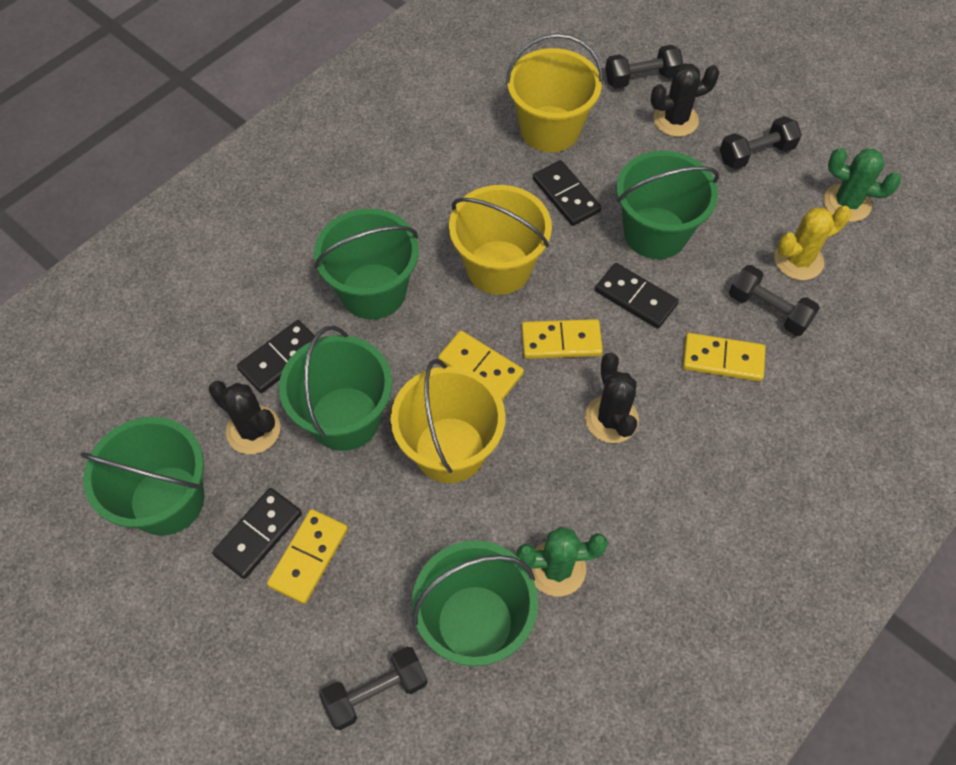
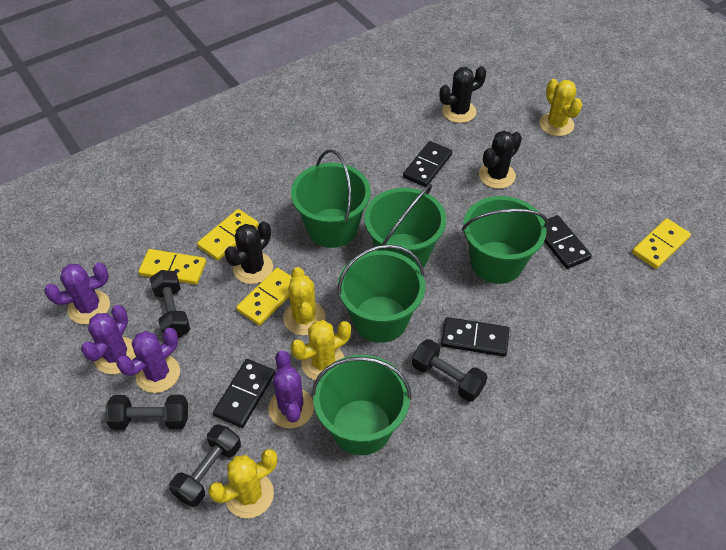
green cactus: 2 -> 0
purple cactus: 0 -> 4
yellow bucket: 3 -> 0
yellow cactus: 1 -> 4

